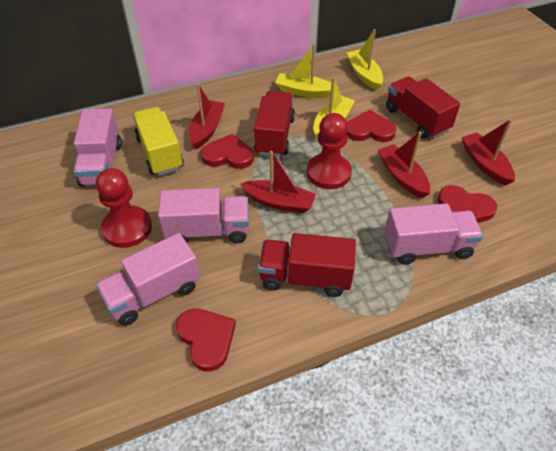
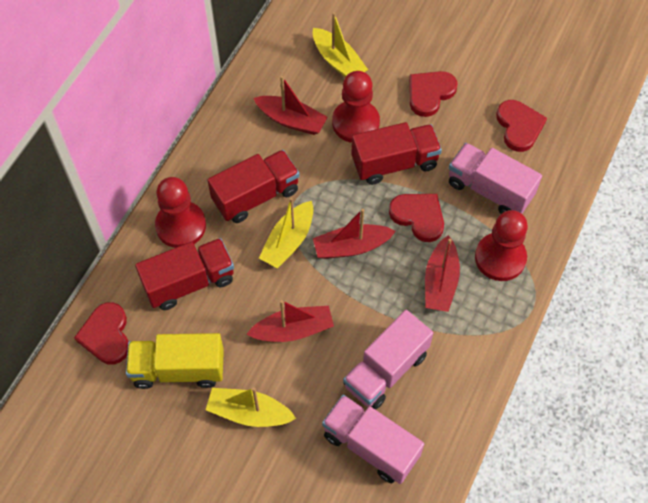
pink truck: 4 -> 3
red pawn: 2 -> 3

